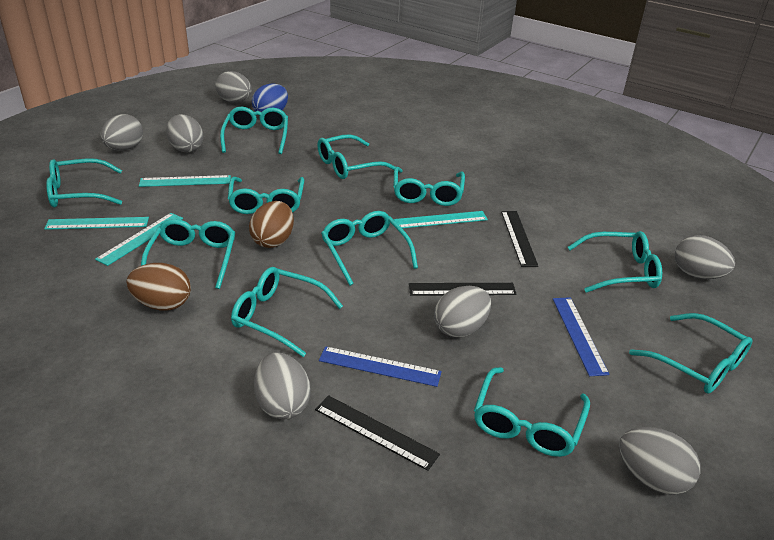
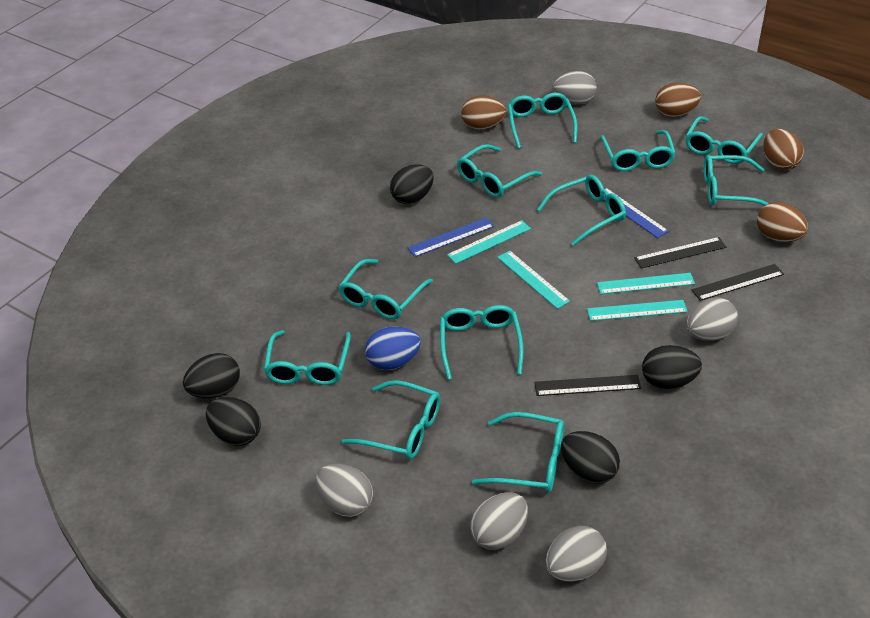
black egg: 0 -> 5
brown egg: 2 -> 4
grey egg: 7 -> 5

